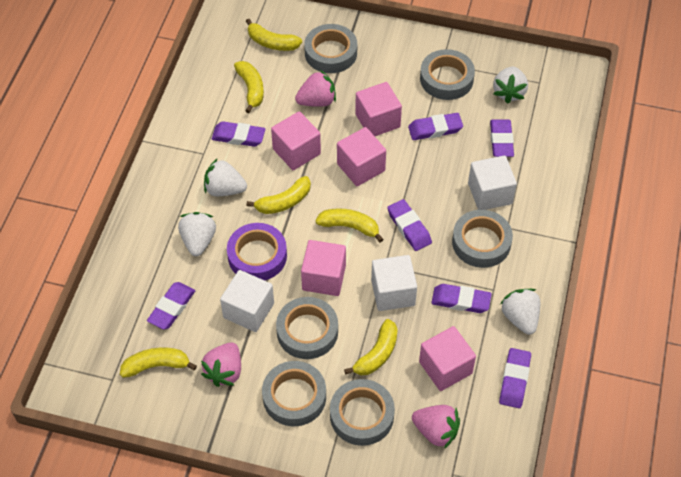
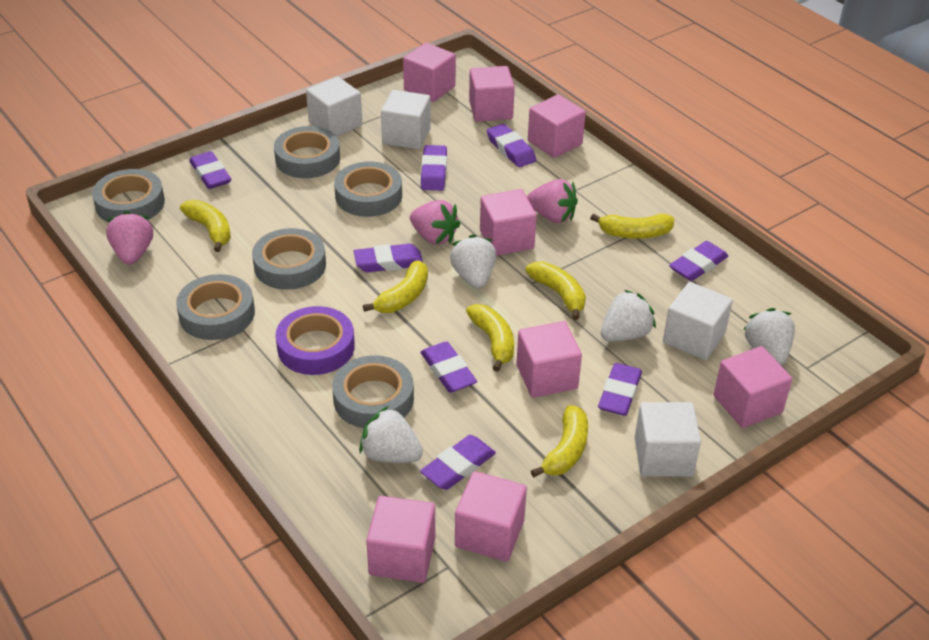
pink cube: 5 -> 8
purple eraser: 7 -> 8
white cube: 3 -> 4

